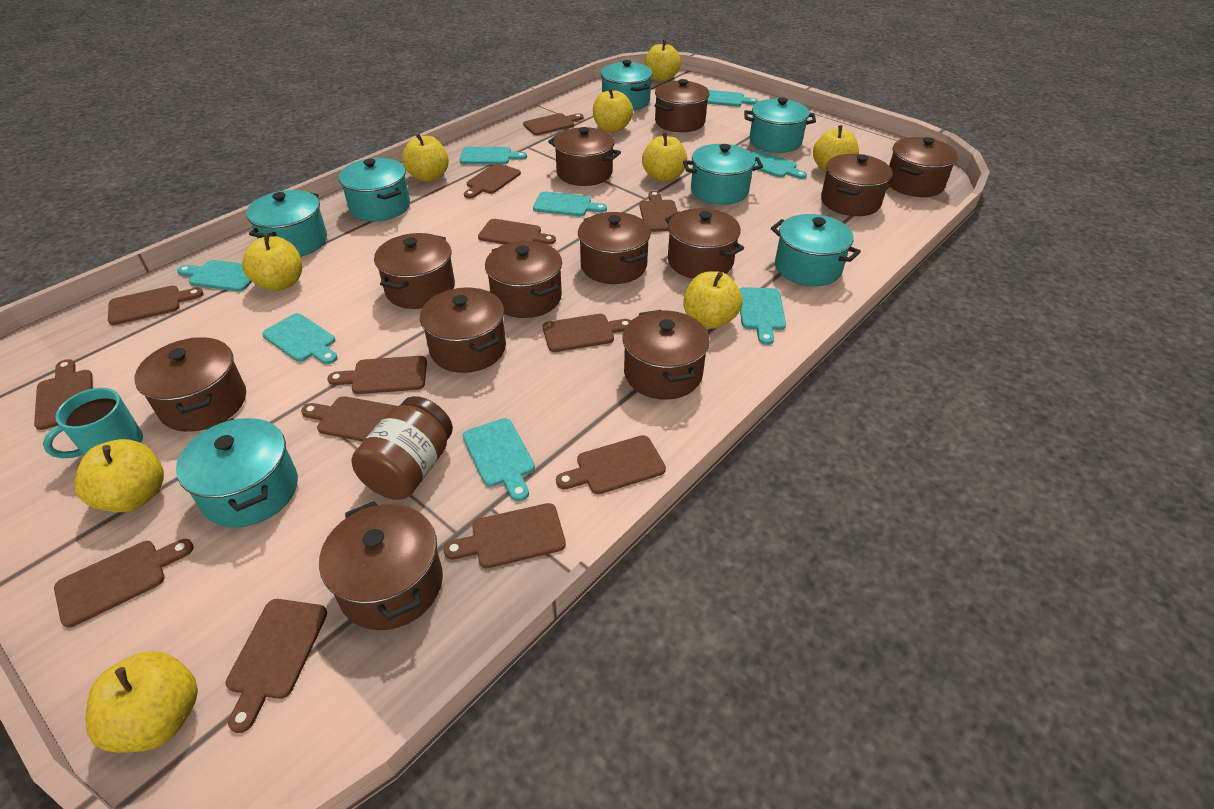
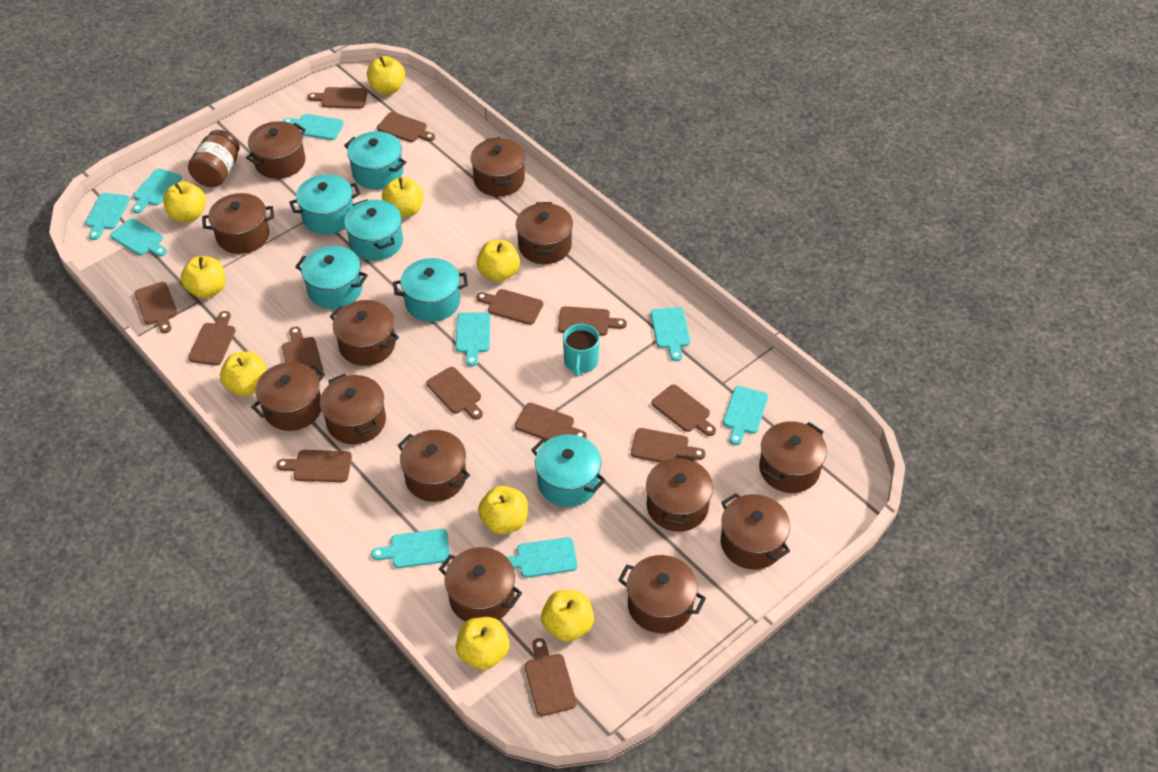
brown pot: 12 -> 13
turquoise cutting board: 8 -> 9
turquoise pot: 7 -> 6

